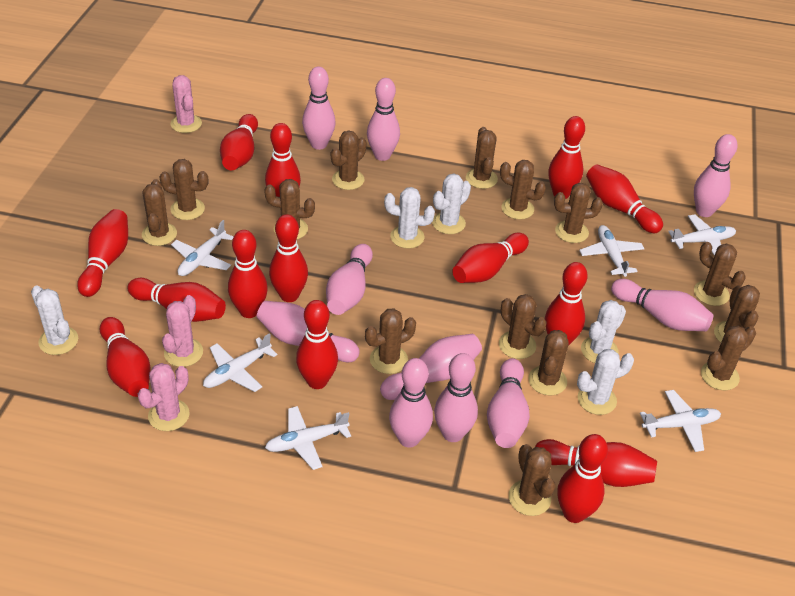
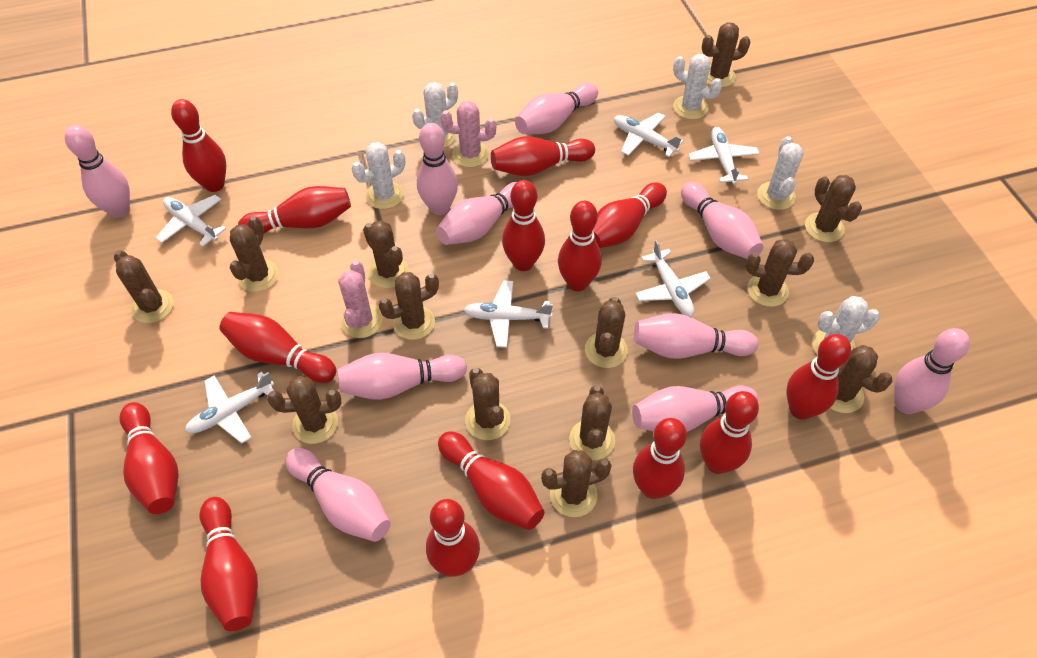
brown cactus: 14 -> 13
pink cactus: 3 -> 2

